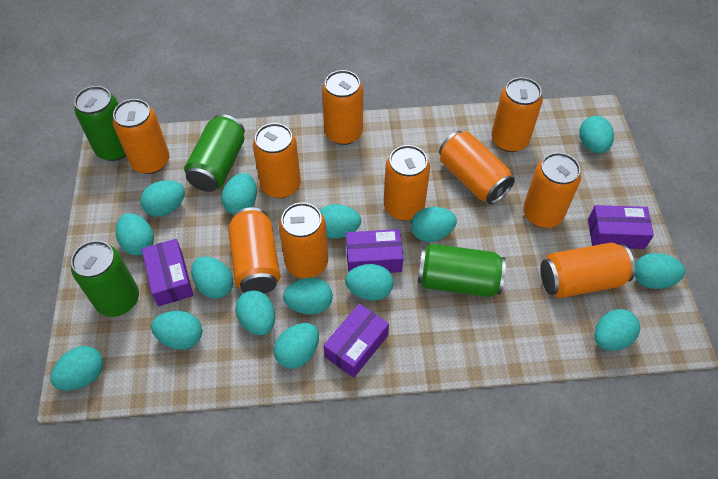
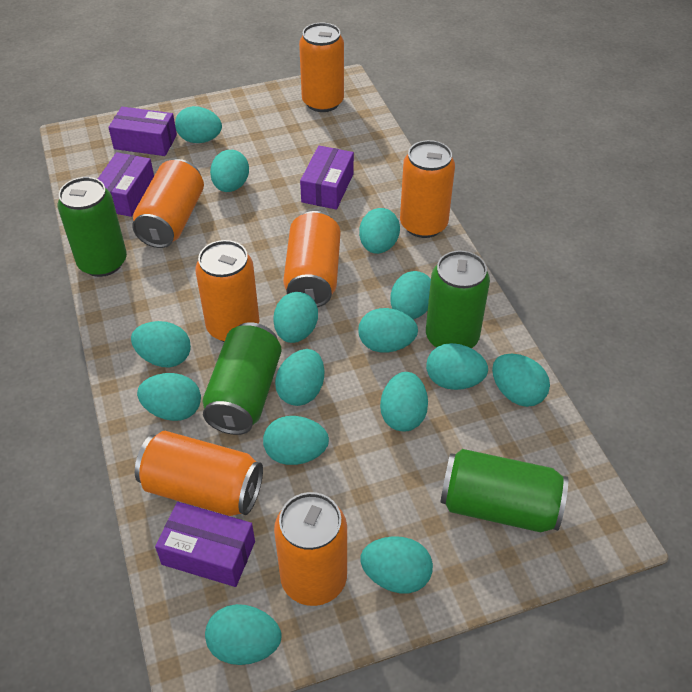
orange can: 10 -> 7

